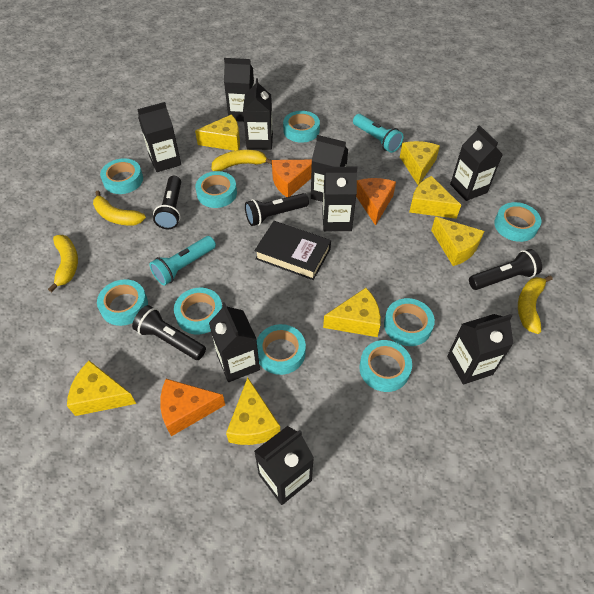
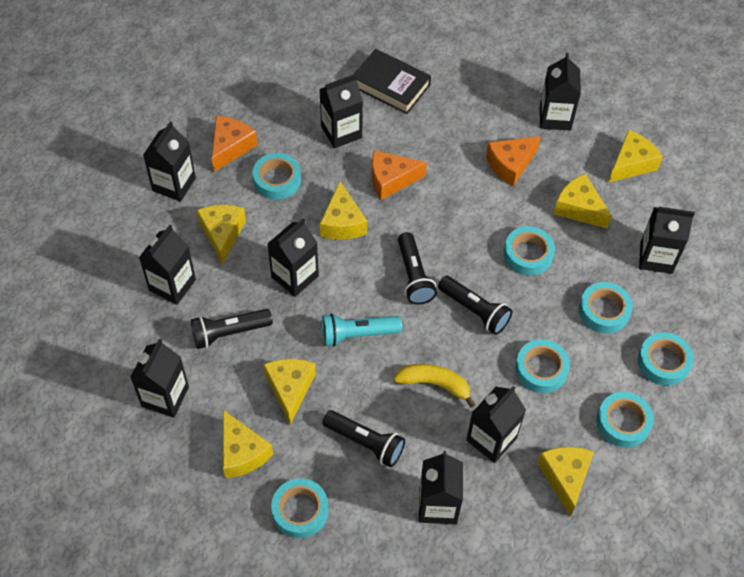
turquoise flashlight: 2 -> 1
turquoise tape: 9 -> 7
yellow banana: 4 -> 1

